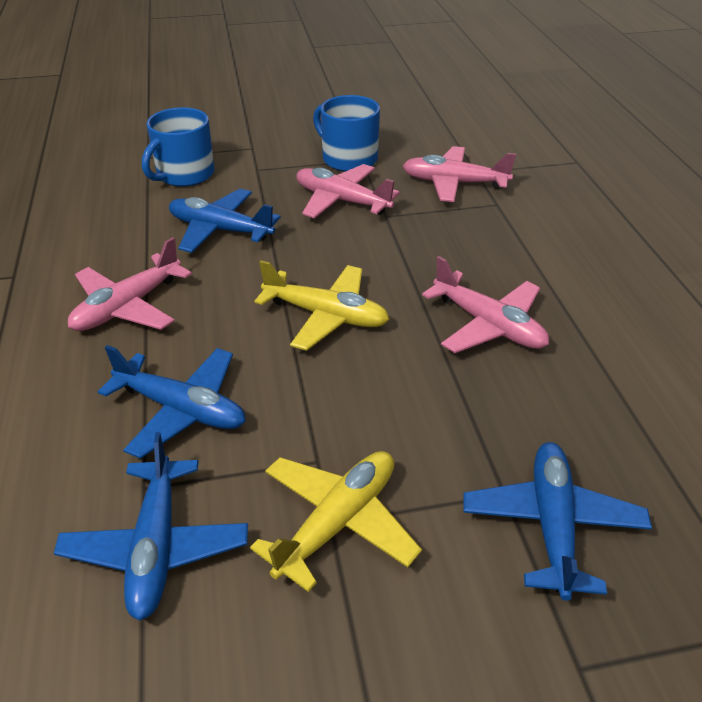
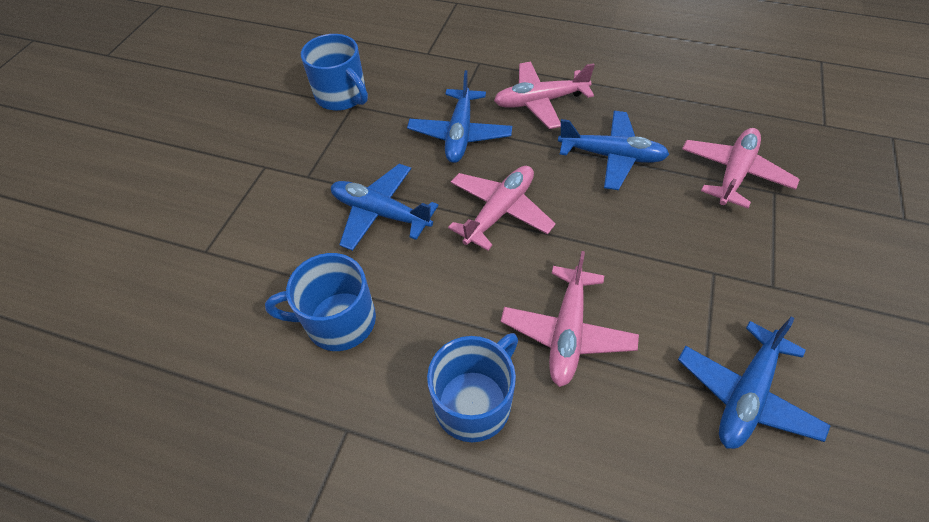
blue mug: 2 -> 3
yellow plane: 2 -> 0

